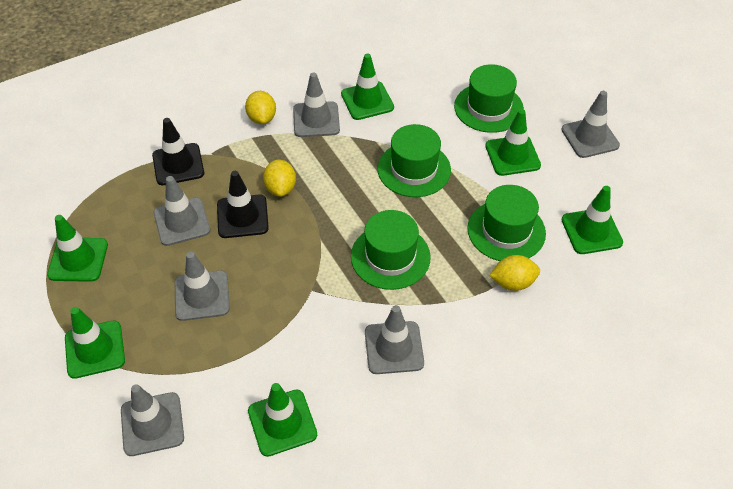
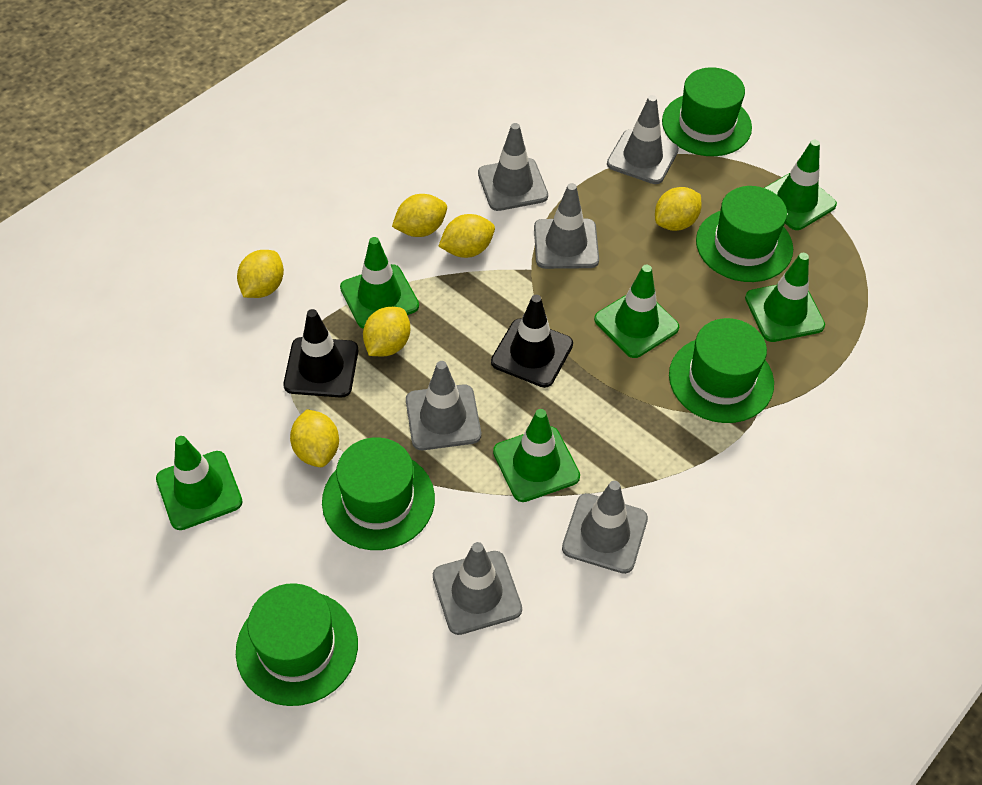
green hat: 4 -> 5
yellow lemon: 3 -> 6

